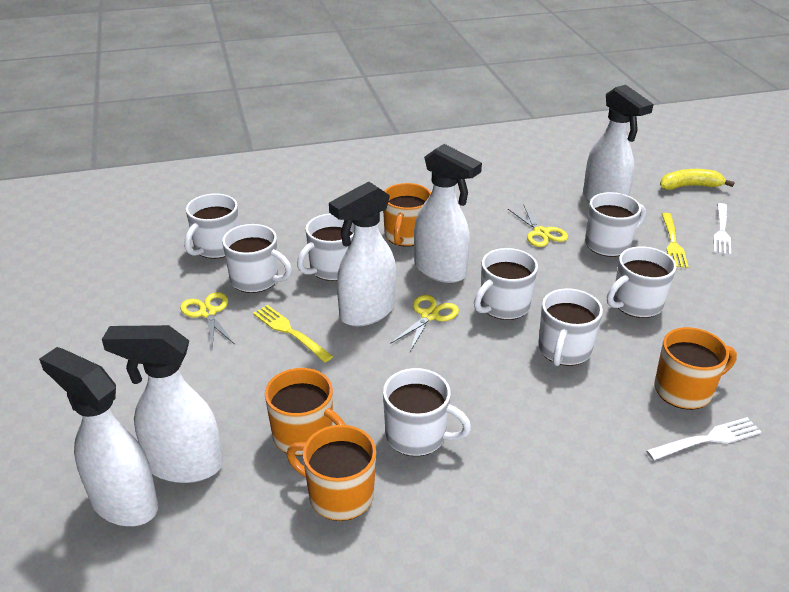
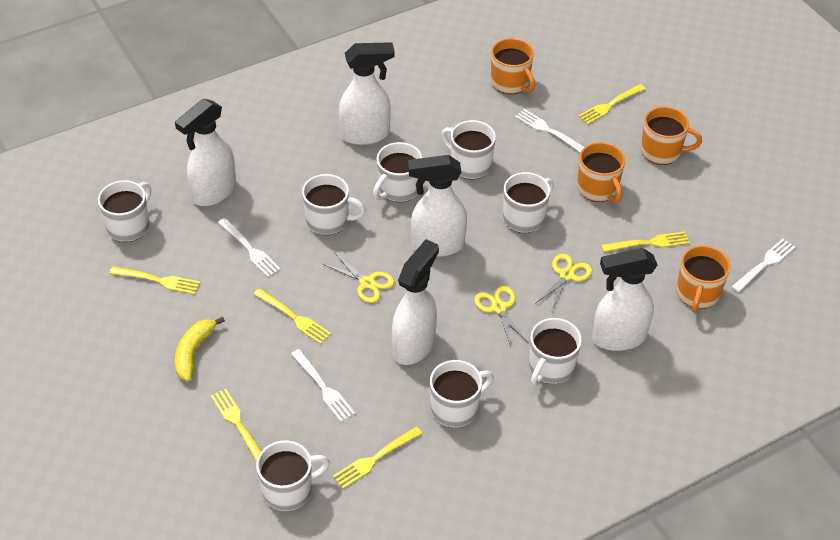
white fork: 2 -> 4
yellow fork: 2 -> 6

